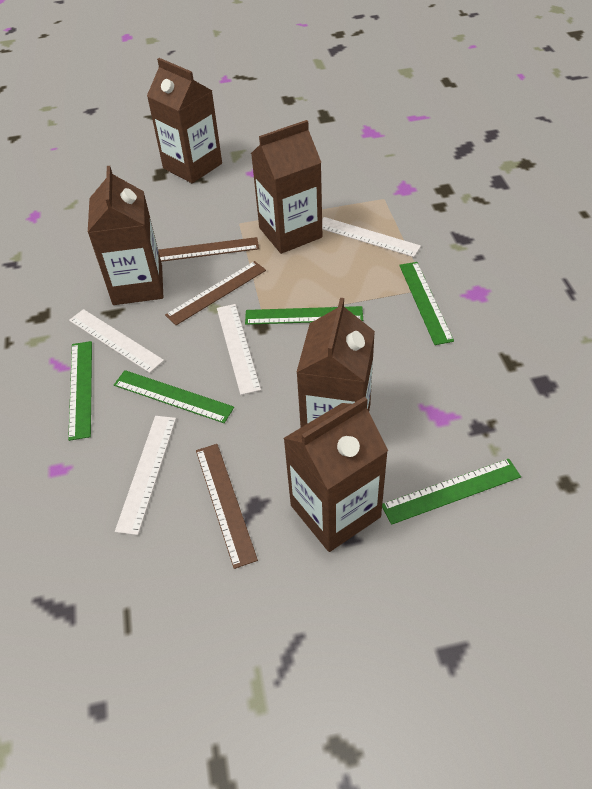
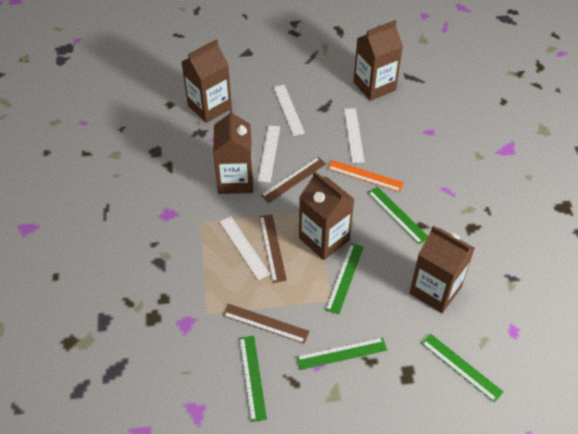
orange ruler: 0 -> 1

